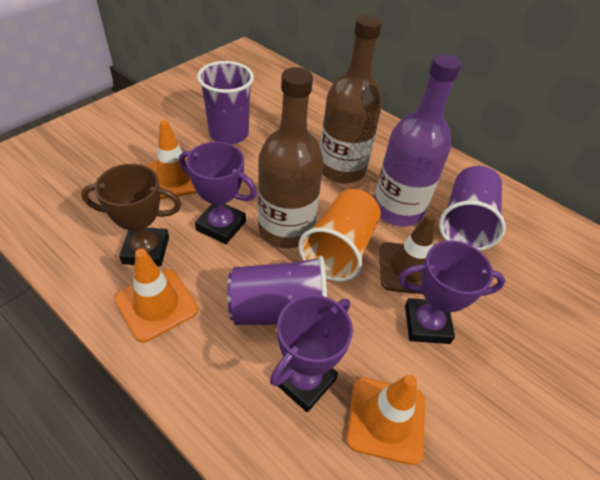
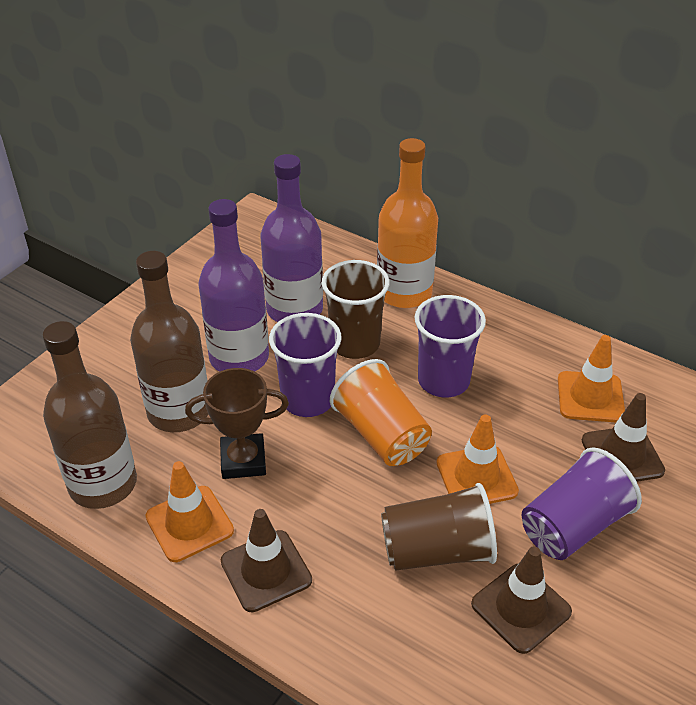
brown cup: 0 -> 2
brown traffic cone: 1 -> 3
orange bottle: 0 -> 1
purple bottle: 1 -> 2
purple trophy: 3 -> 0

